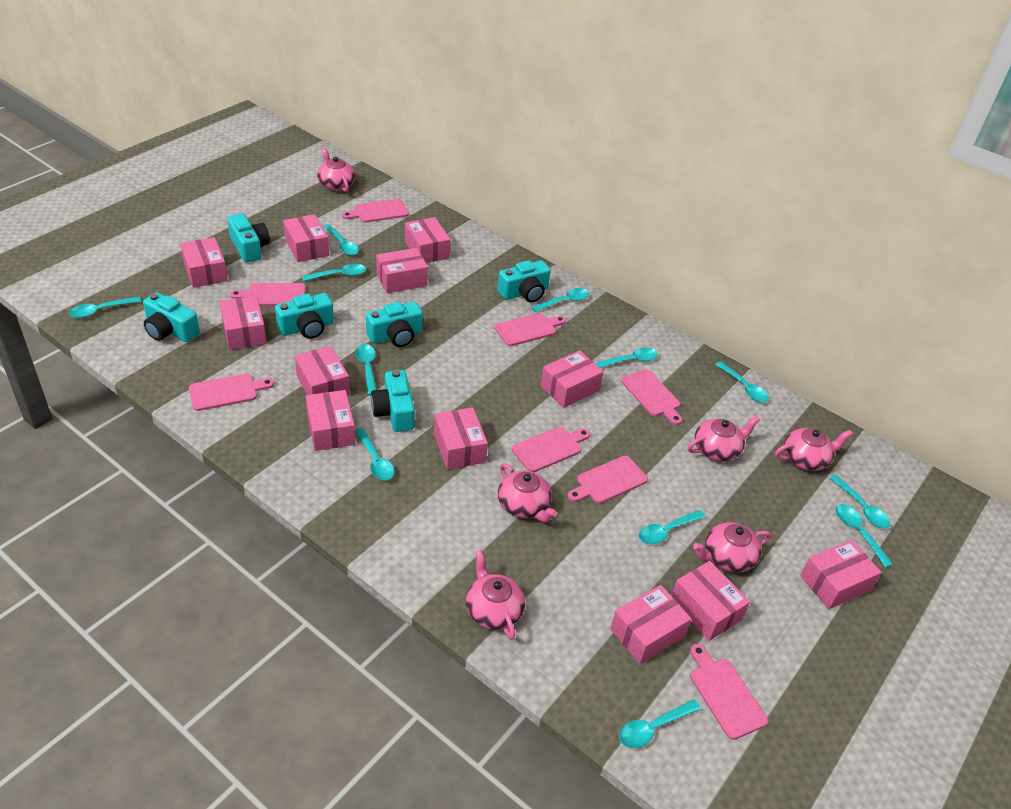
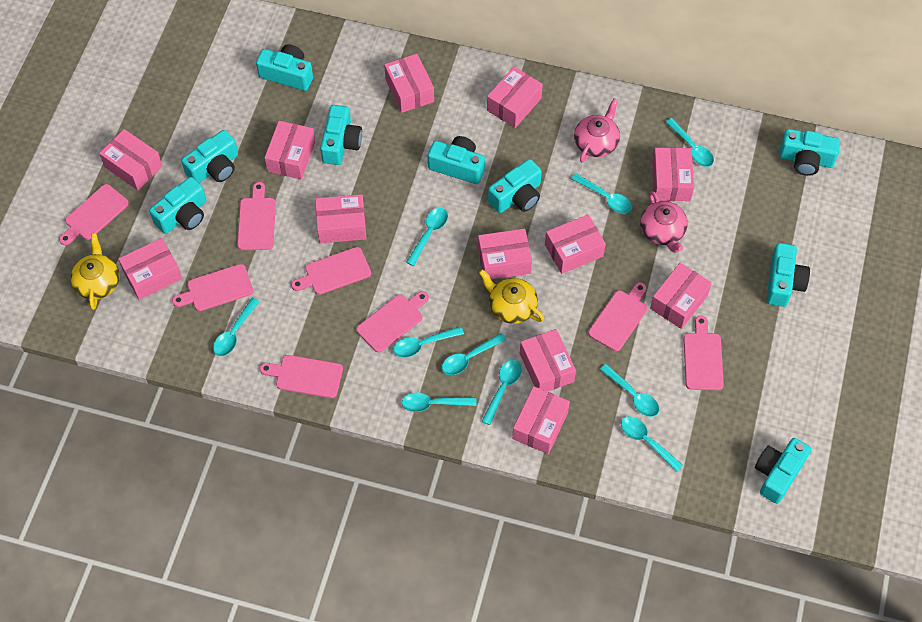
pink teapot: 6 -> 2
turquoise camera: 6 -> 9
turquoise spoon: 12 -> 10
yellow teapot: 0 -> 2

